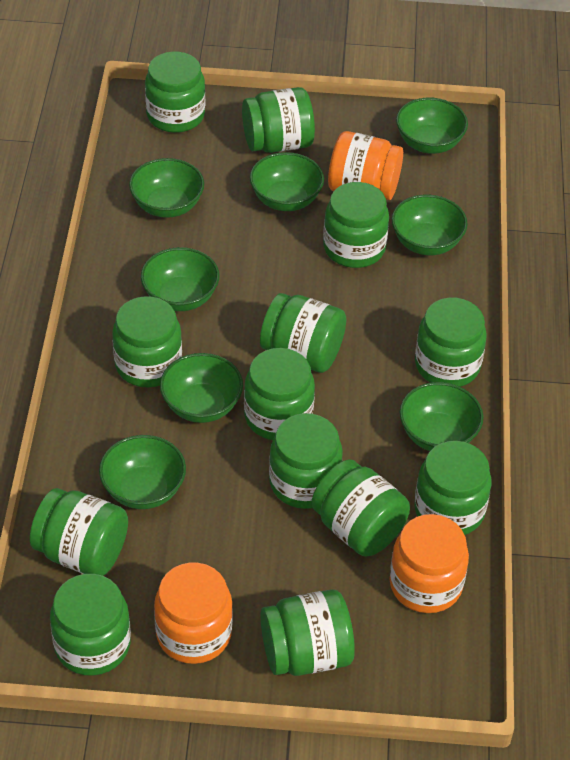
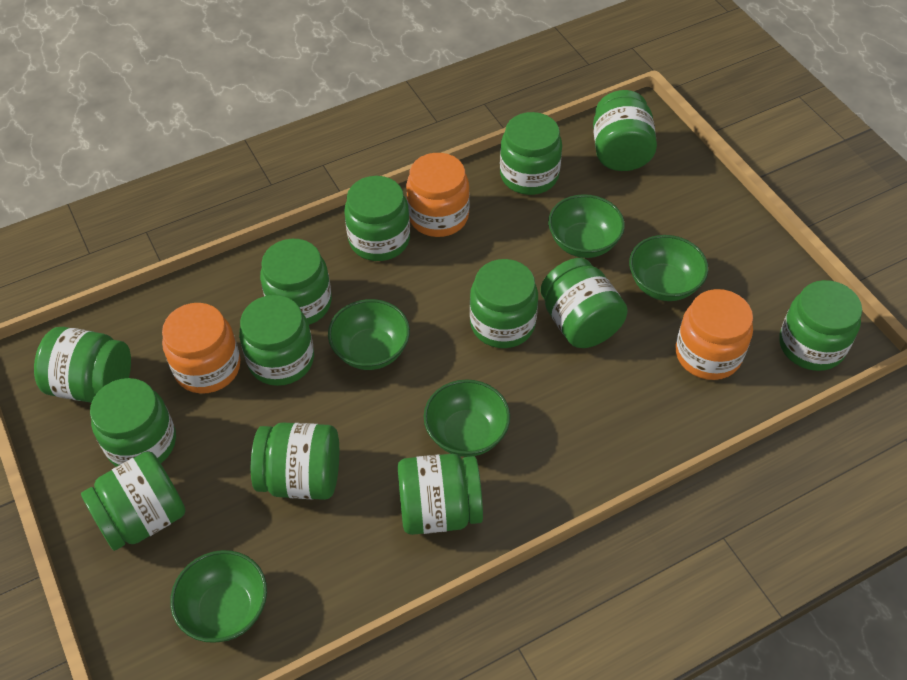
green bowl: 8 -> 5

